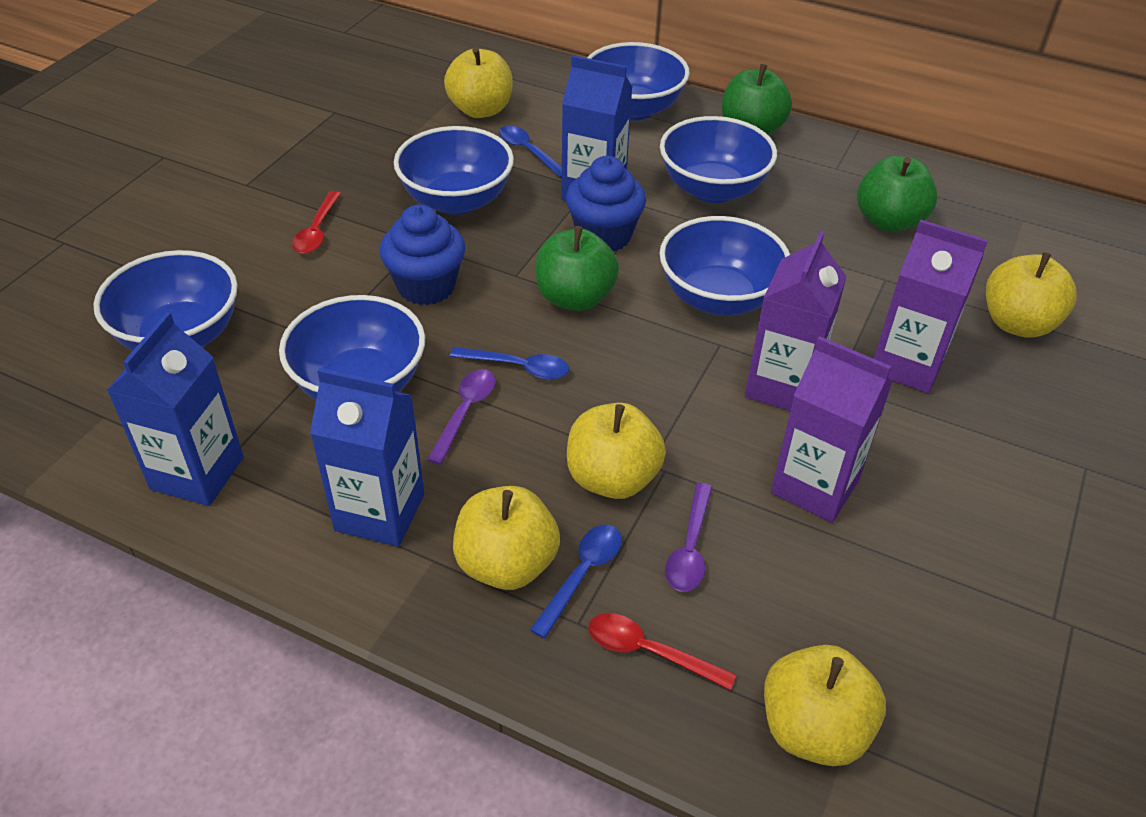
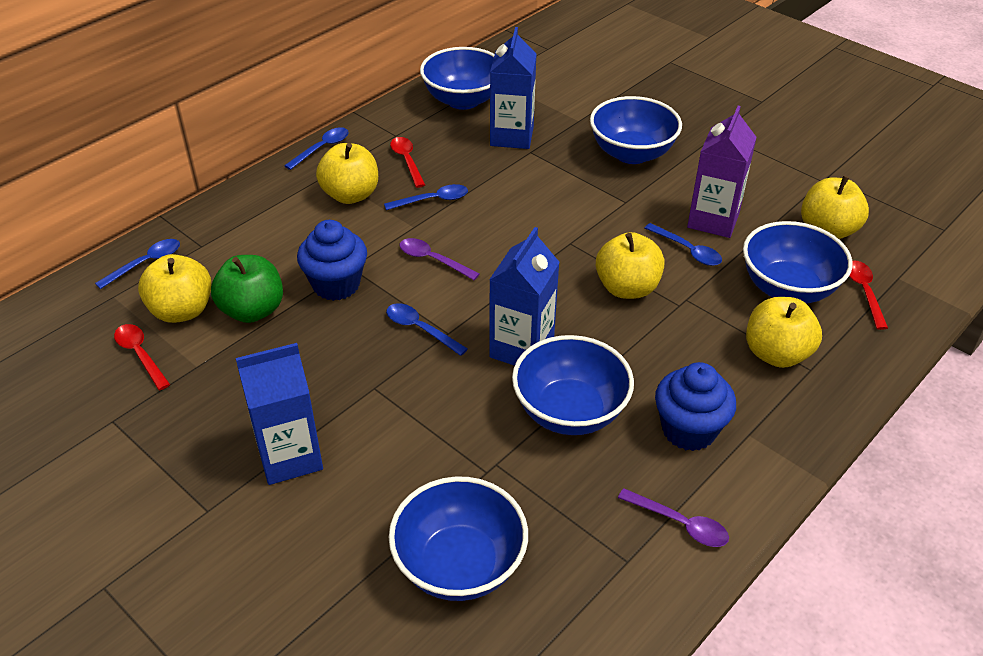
blue bowl: 6 -> 5
blue spoon: 3 -> 5
green apple: 3 -> 1
purple carton: 3 -> 1
red spoon: 2 -> 3

